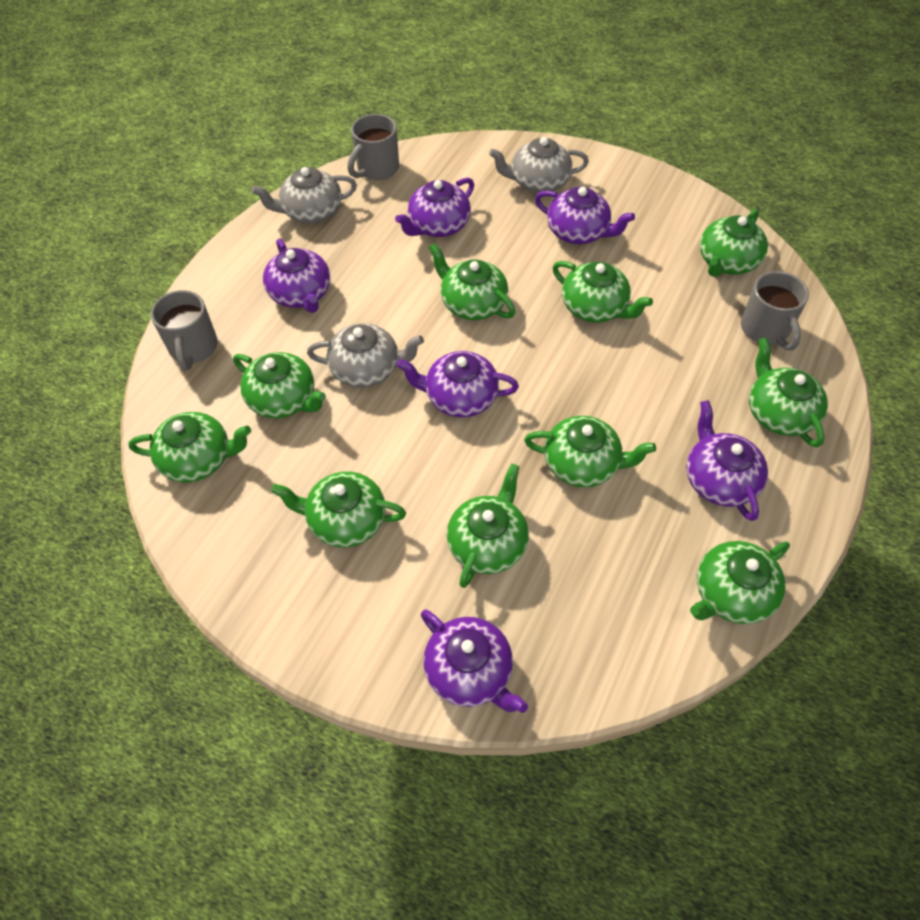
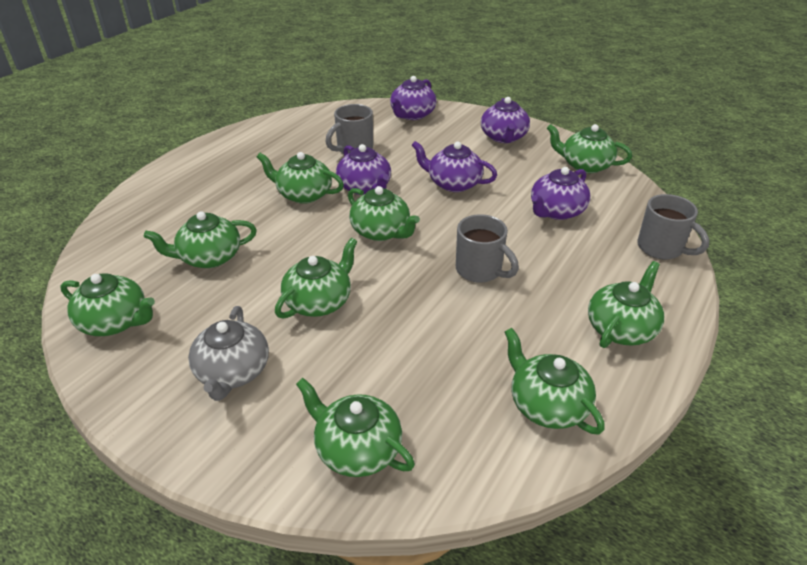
green teapot: 10 -> 9
grey teapot: 3 -> 1
purple teapot: 6 -> 5

